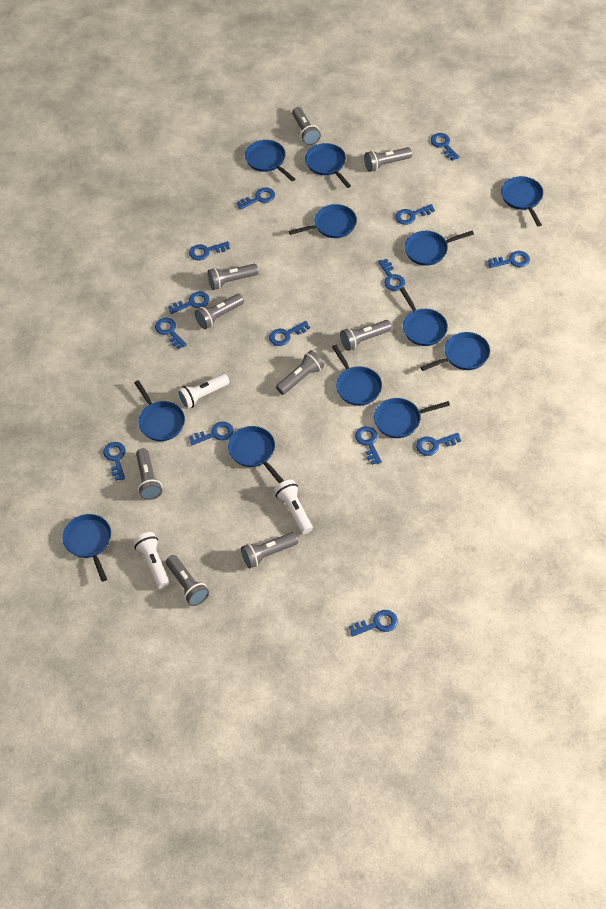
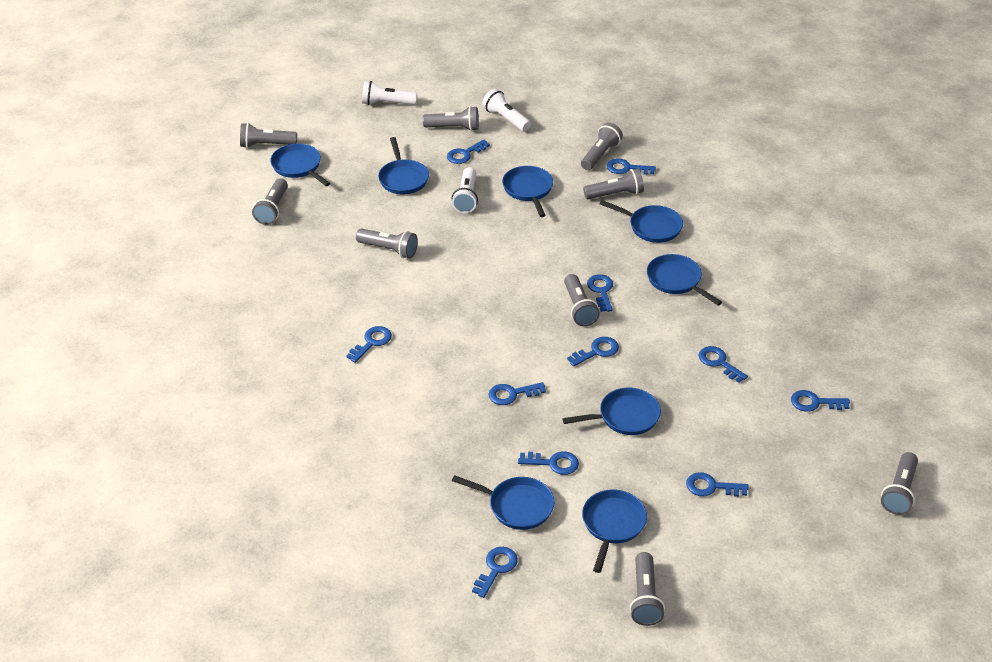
blue key: 14 -> 11
blue pan: 12 -> 8

